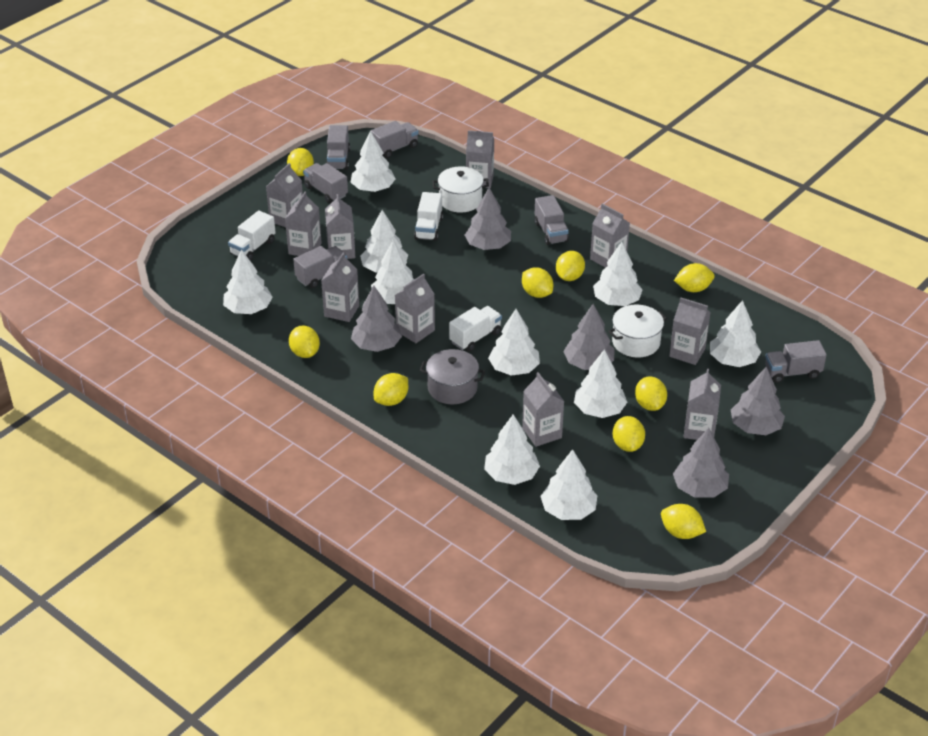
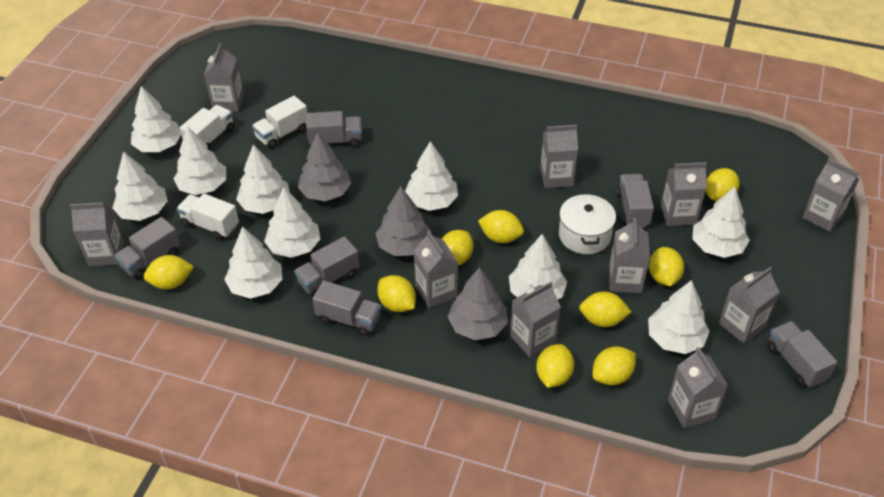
grey pot: 1 -> 0
grey tree: 5 -> 3
white pot: 2 -> 1

